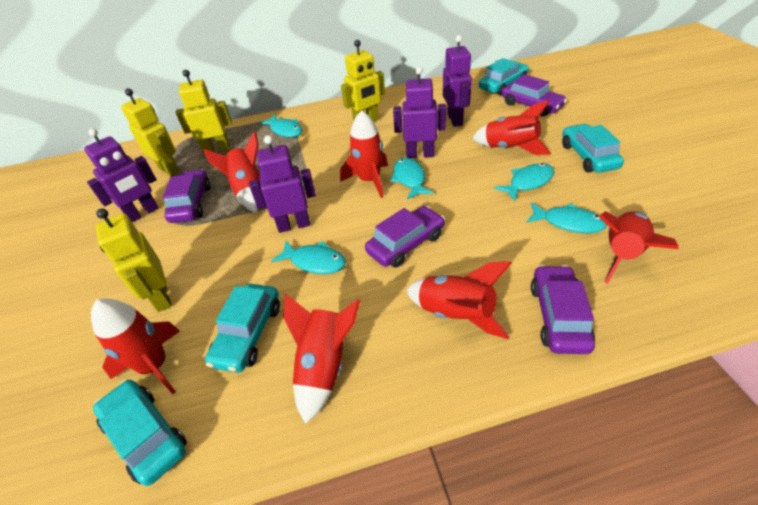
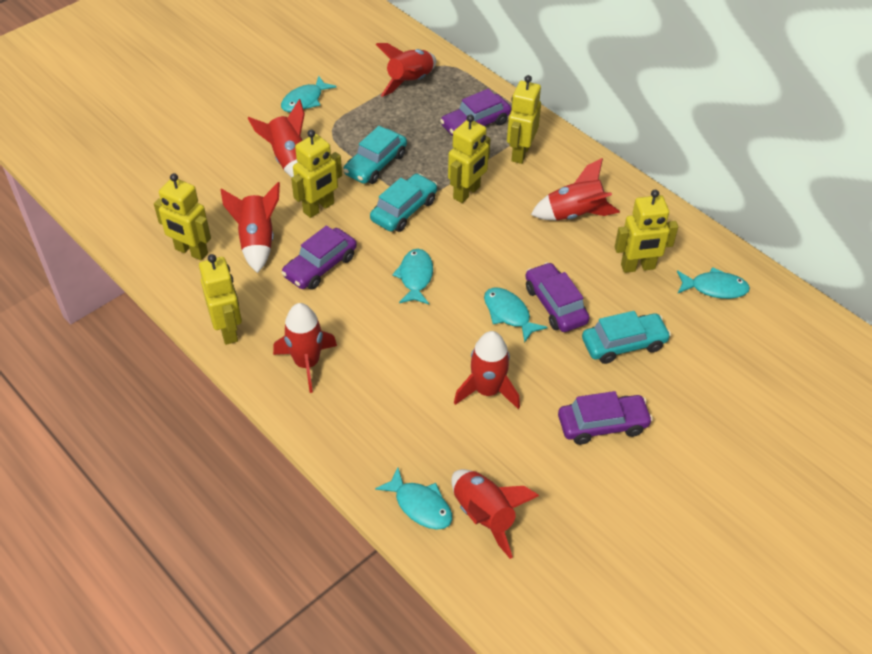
purple robot: 4 -> 0
turquoise car: 4 -> 3
yellow robot: 4 -> 6

